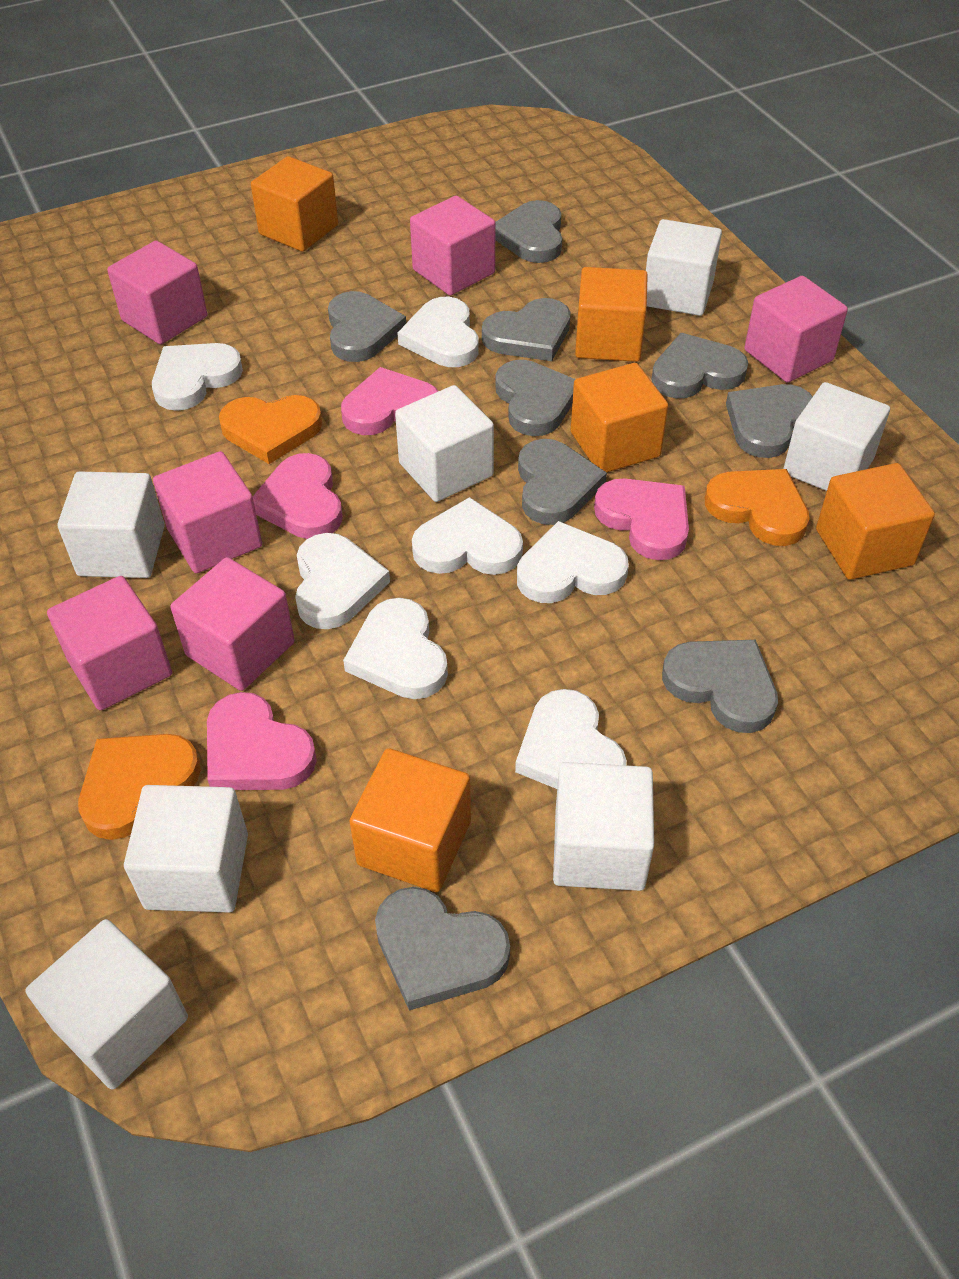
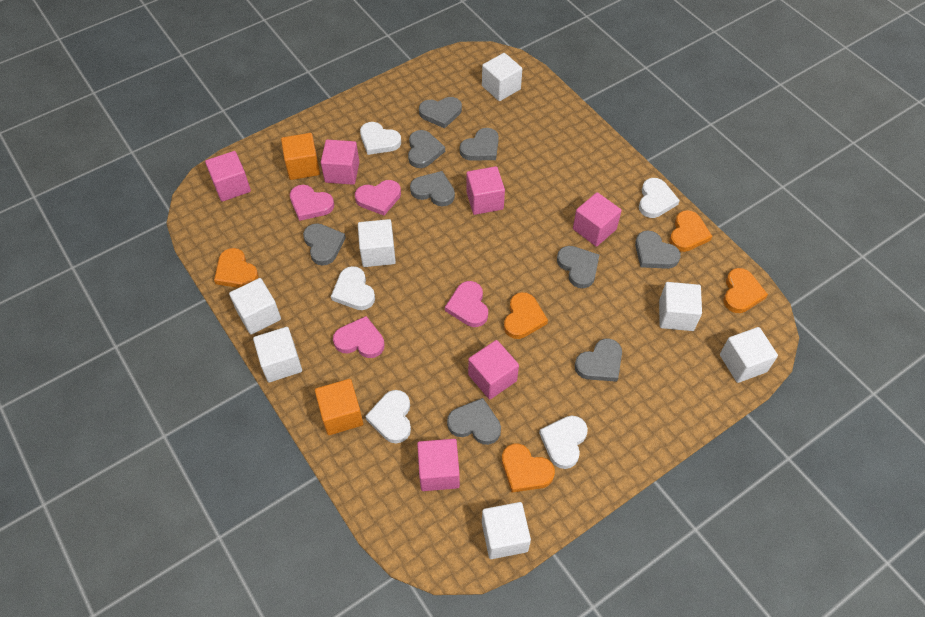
orange cube: 5 -> 2
orange heart: 3 -> 5
white heart: 7 -> 5

